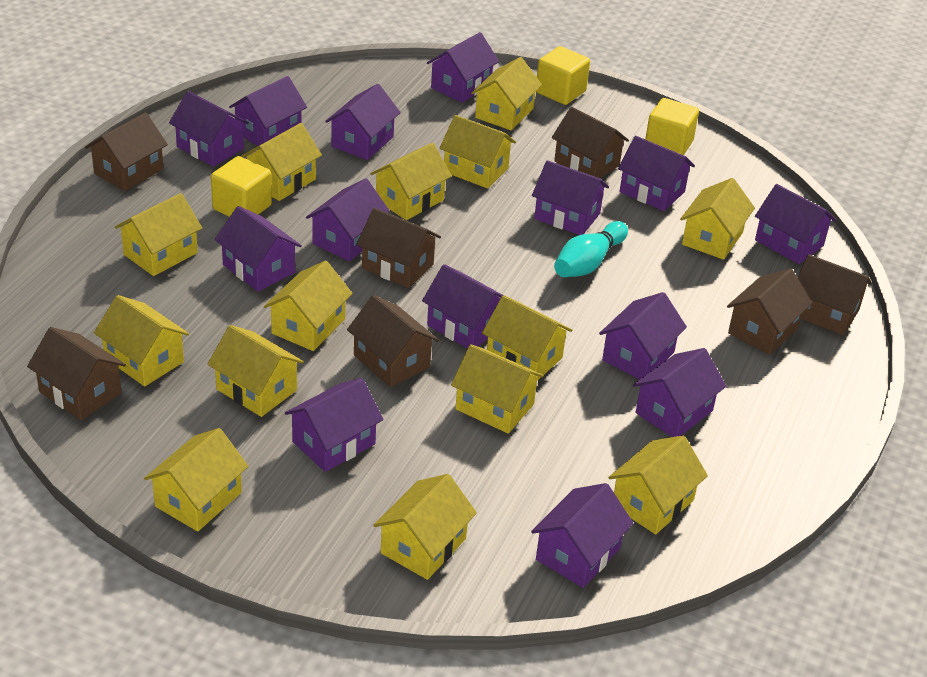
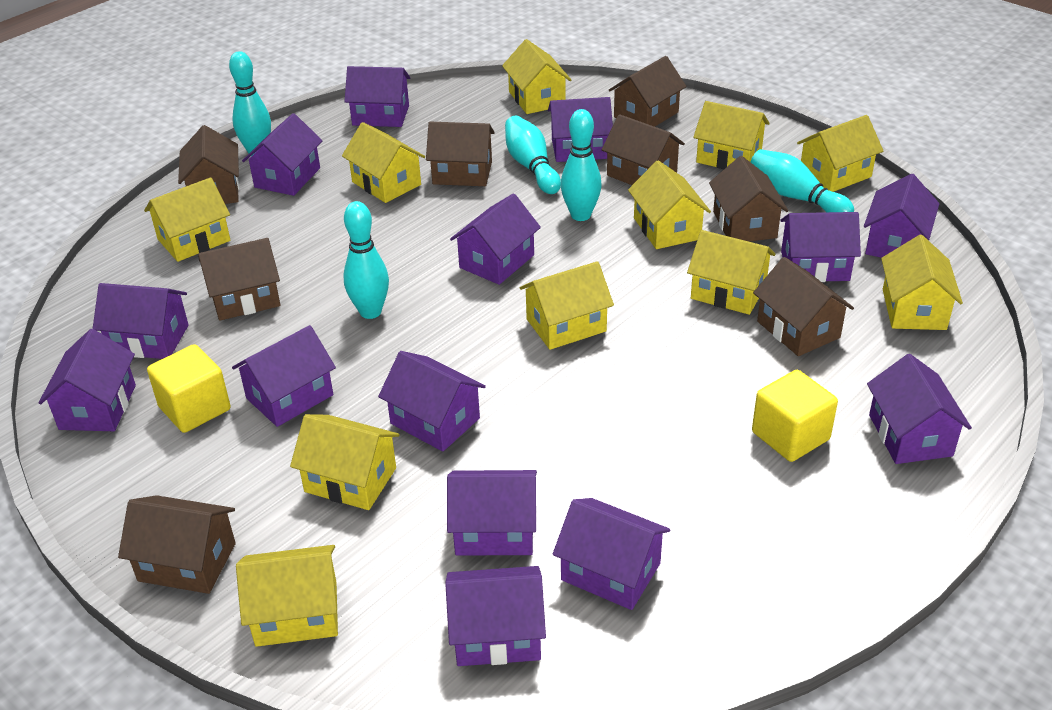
brown house: 7 -> 8
turquoise bowling pin: 1 -> 5
yellow cube: 3 -> 2
yellow house: 14 -> 11

